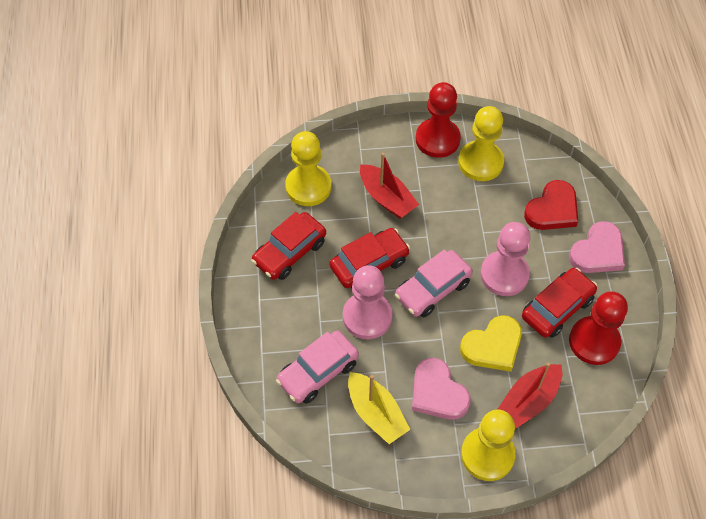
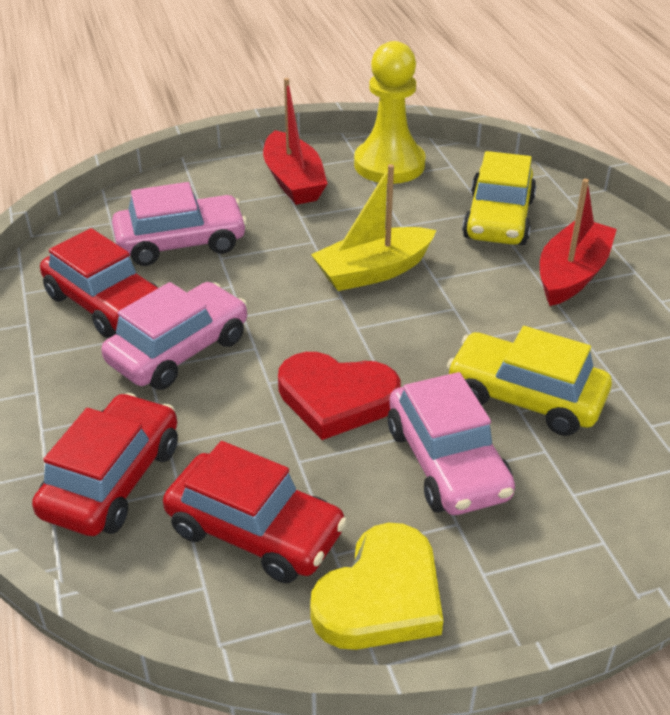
pink car: 2 -> 3
pink heart: 2 -> 0
pink pawn: 2 -> 0
red pawn: 2 -> 0
yellow car: 0 -> 2
yellow pawn: 3 -> 1

